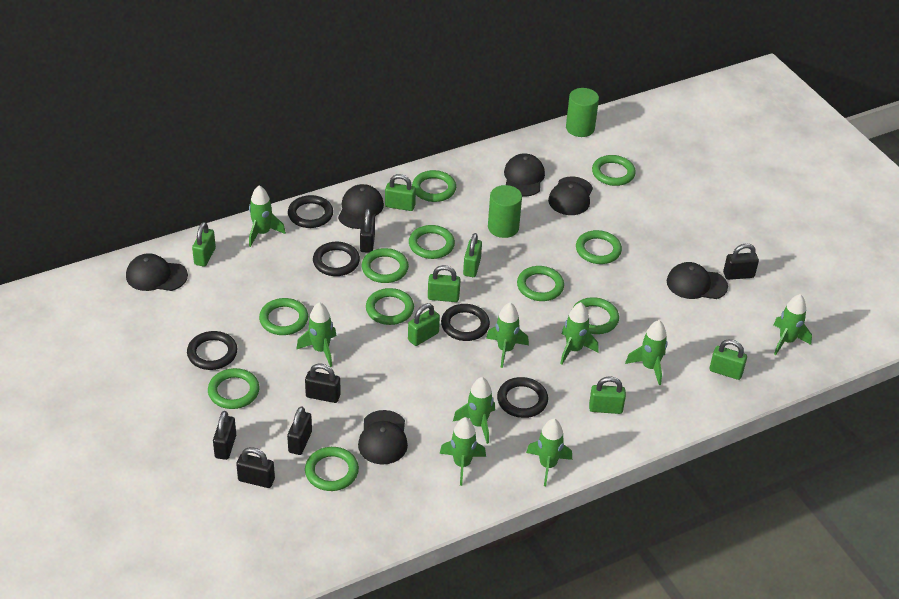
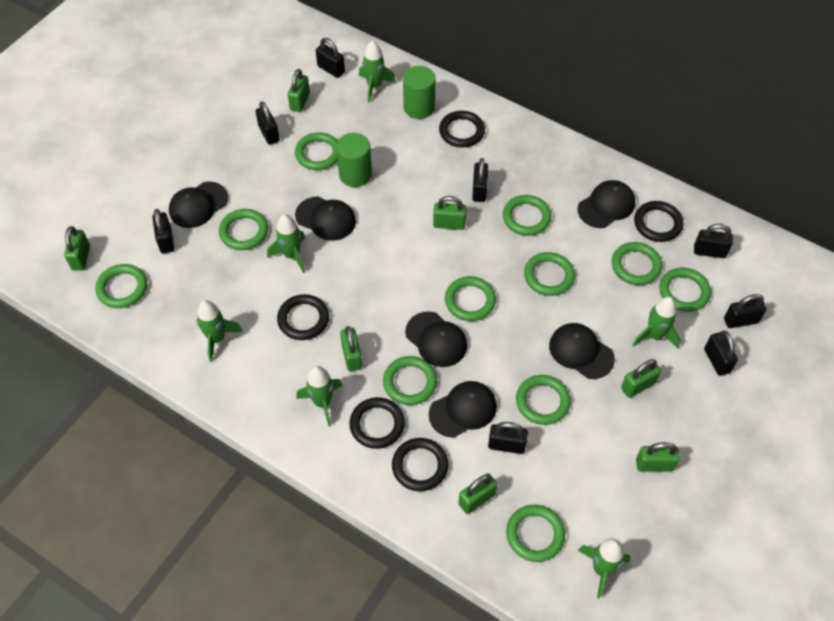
black padlock: 6 -> 8
green rocket: 9 -> 6

